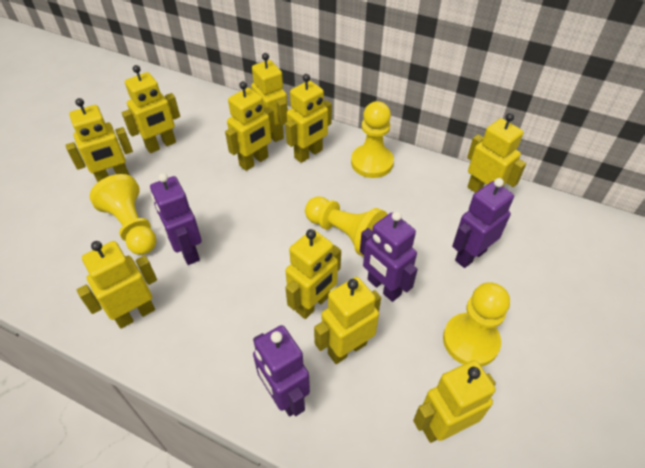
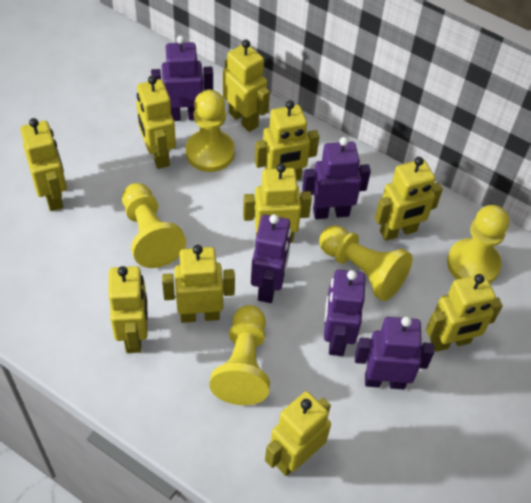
purple robot: 4 -> 5
yellow pawn: 4 -> 5

